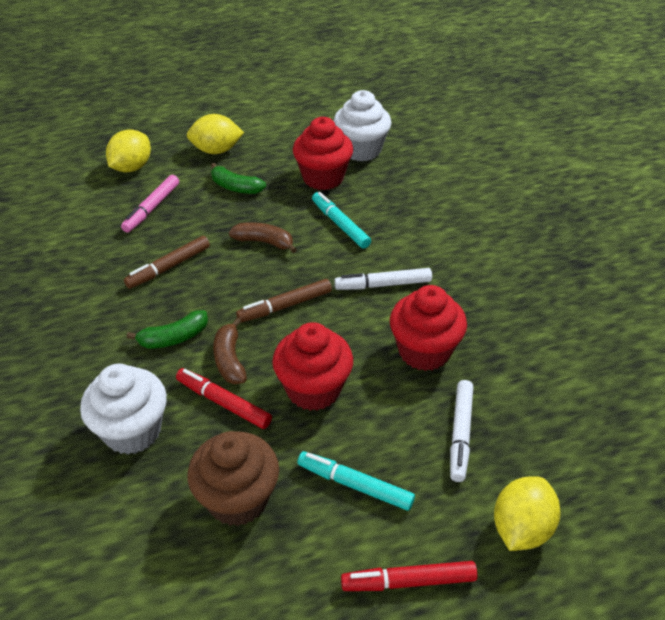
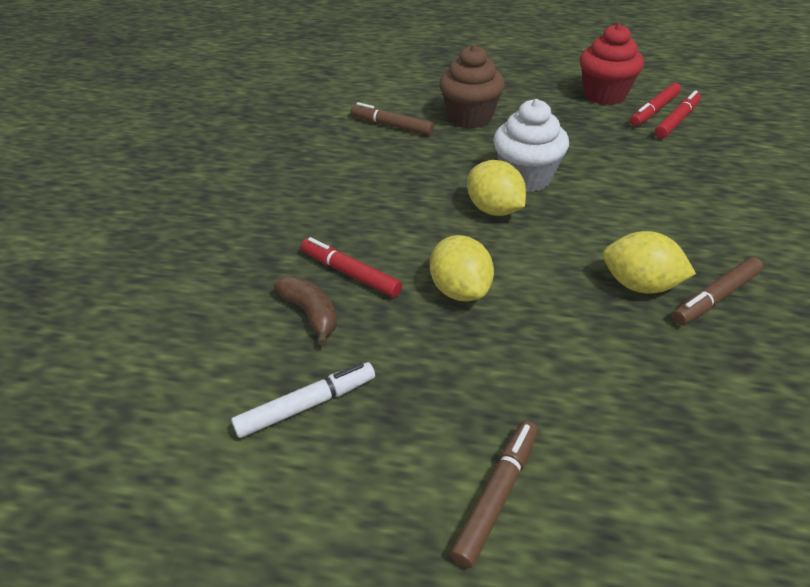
brown banana: 2 -> 1
brown marker: 2 -> 3
green banana: 2 -> 0
pink marker: 1 -> 0
red cupcake: 3 -> 1
red marker: 2 -> 3
turquoise marker: 2 -> 0
white cupcake: 2 -> 1
white marker: 2 -> 1

